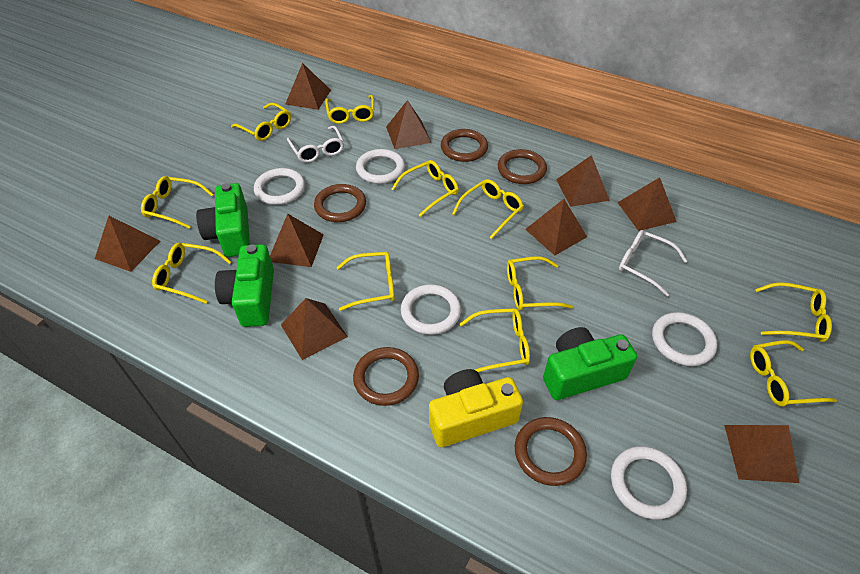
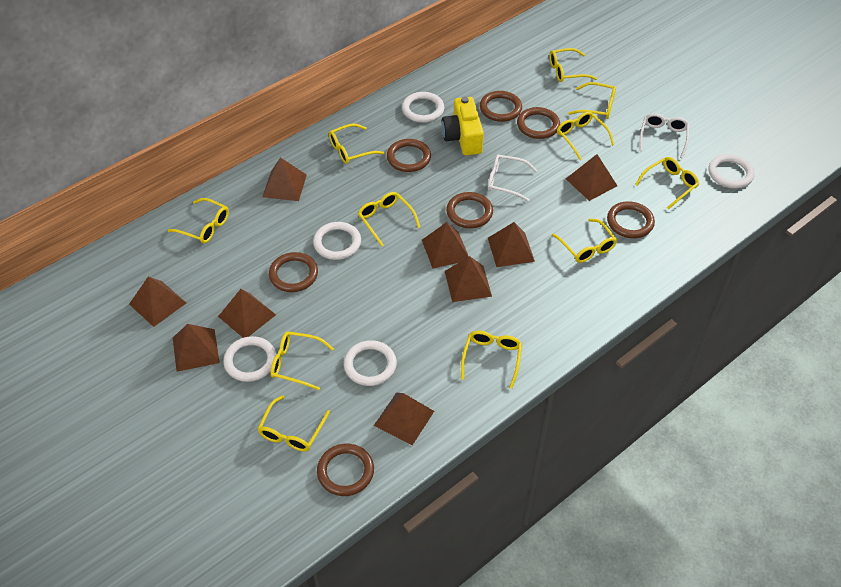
brown ring: 5 -> 7
green camera: 3 -> 0

